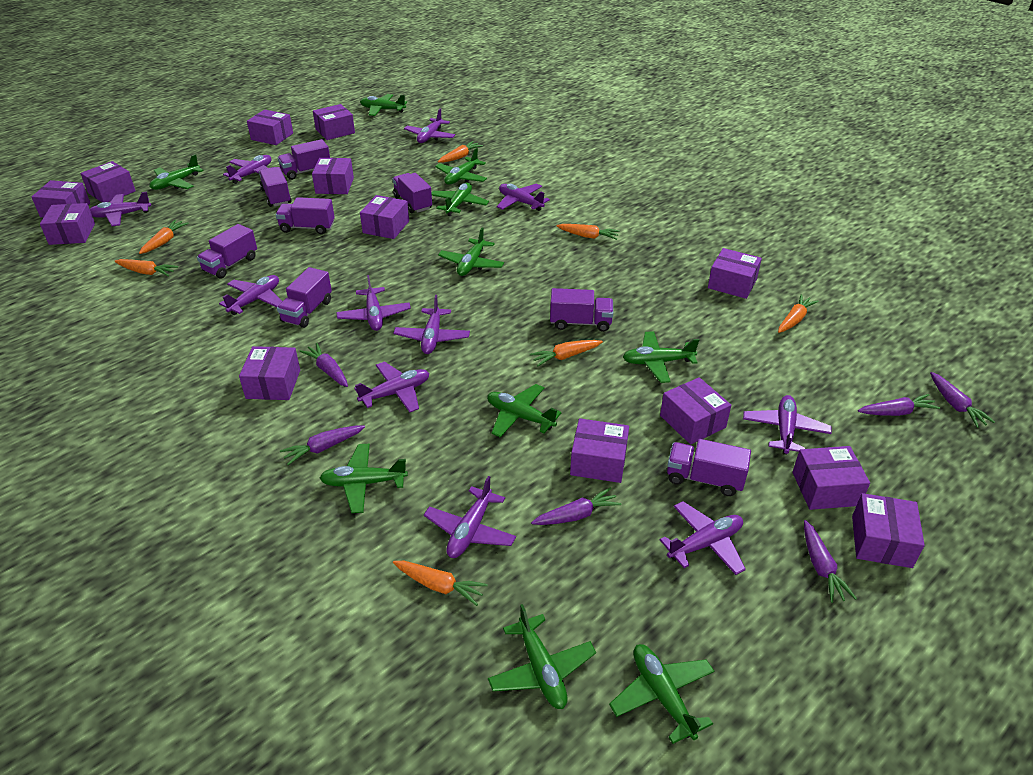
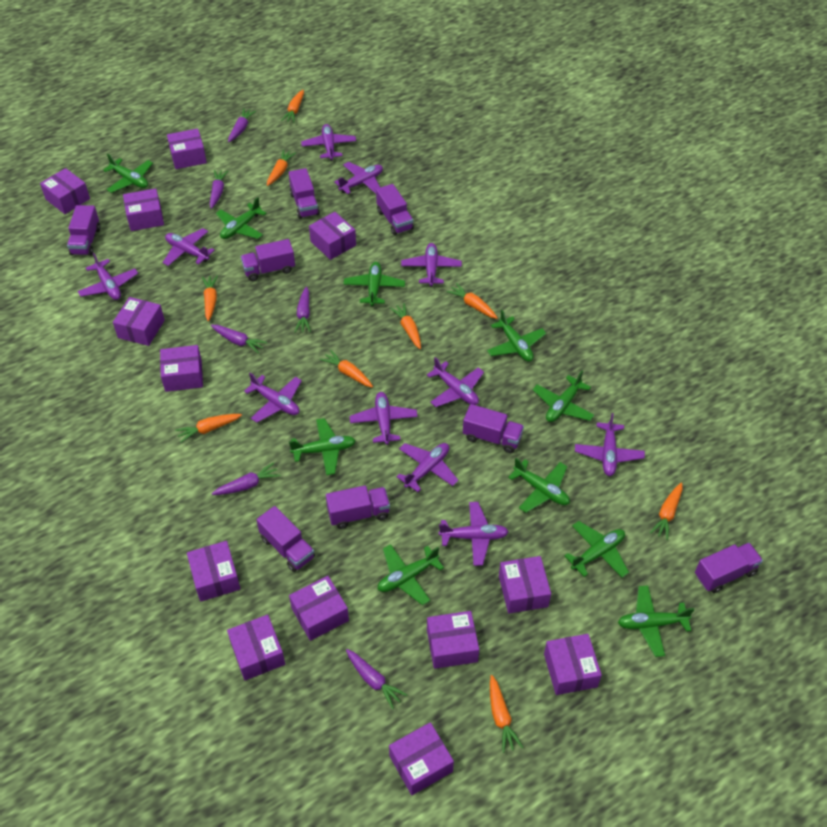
orange carrot: 7 -> 9

